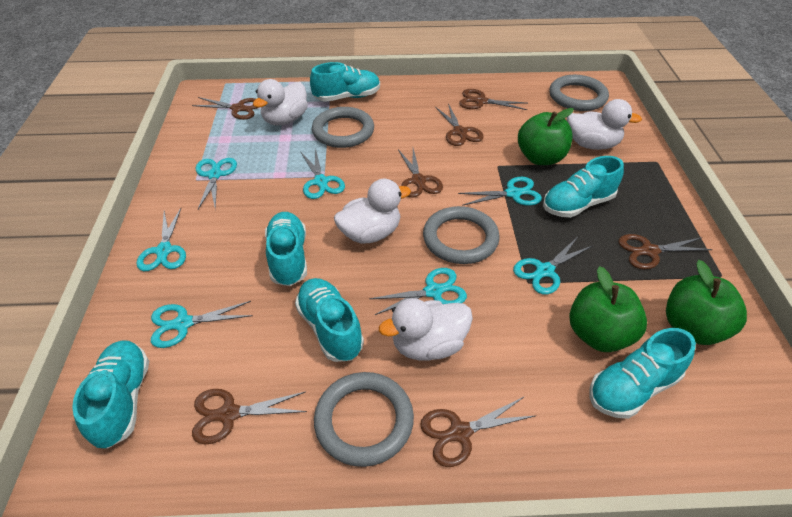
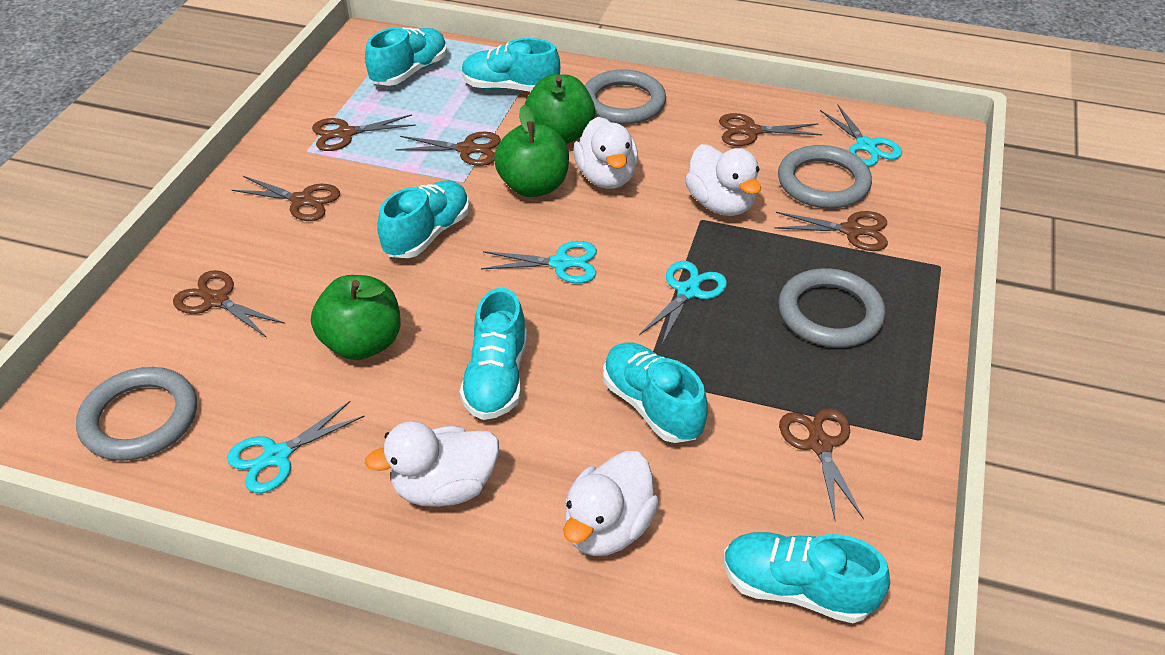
turquoise scissors: 7 -> 4

